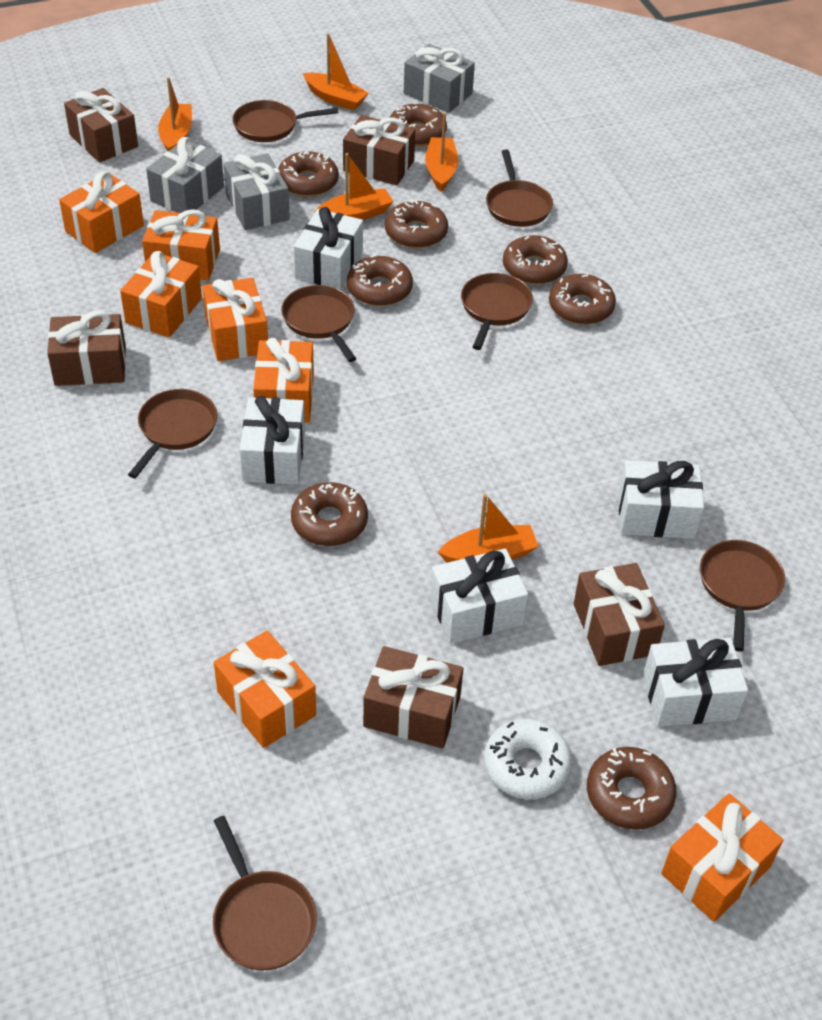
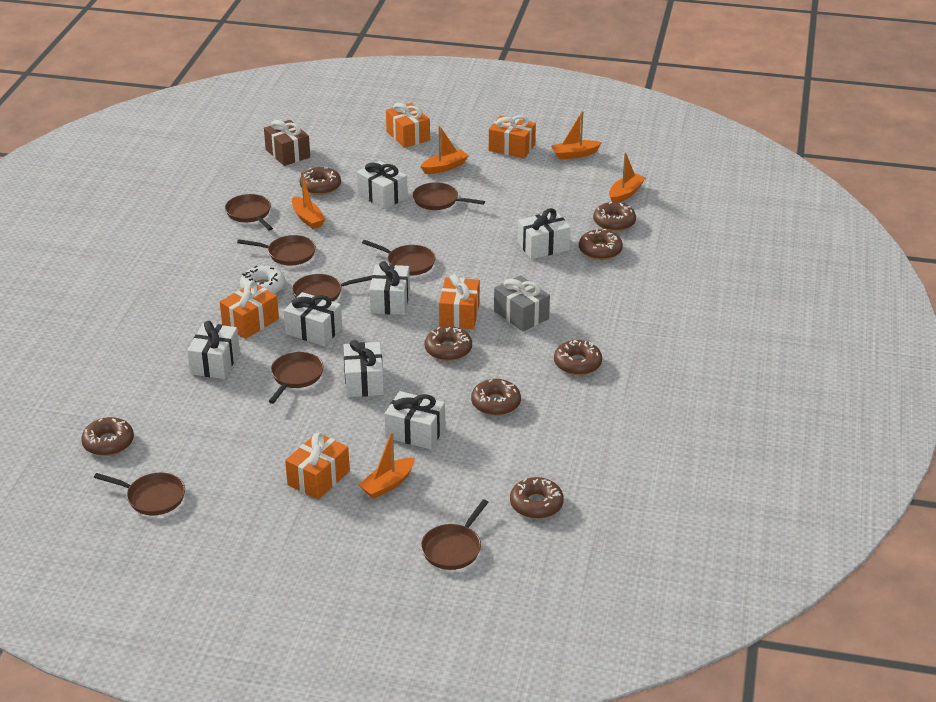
brown gift: 5 -> 1
brown pan: 7 -> 8
grey gift: 3 -> 1
orange gift: 7 -> 5
white gift: 5 -> 7

